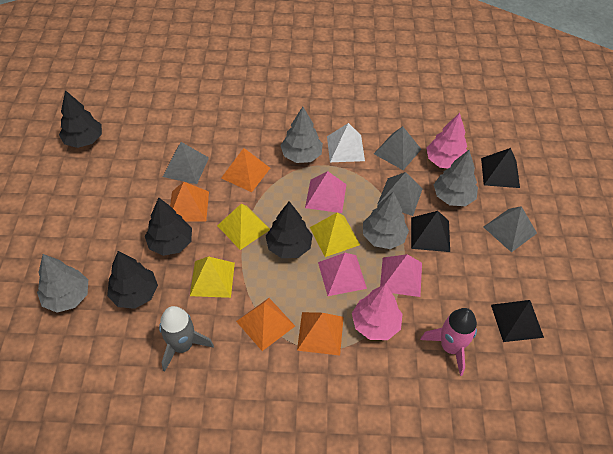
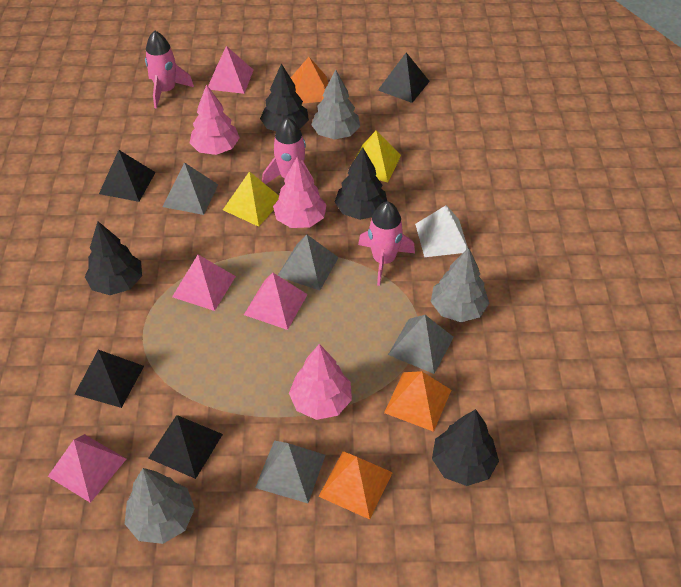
black pyramid: 3 -> 4
grey rocket: 1 -> 0
grey tree: 4 -> 3
orange pyramid: 4 -> 3
pink pyramid: 3 -> 4
pink rocket: 1 -> 3
pink tree: 2 -> 3
yellow pyramid: 3 -> 2

